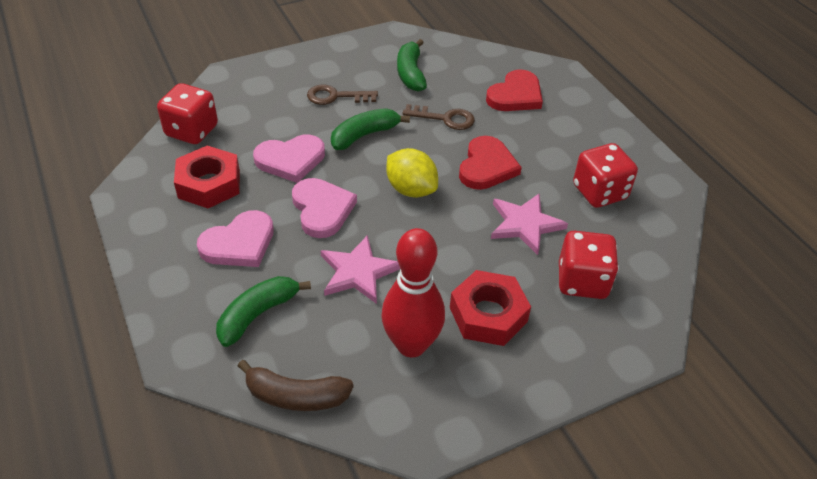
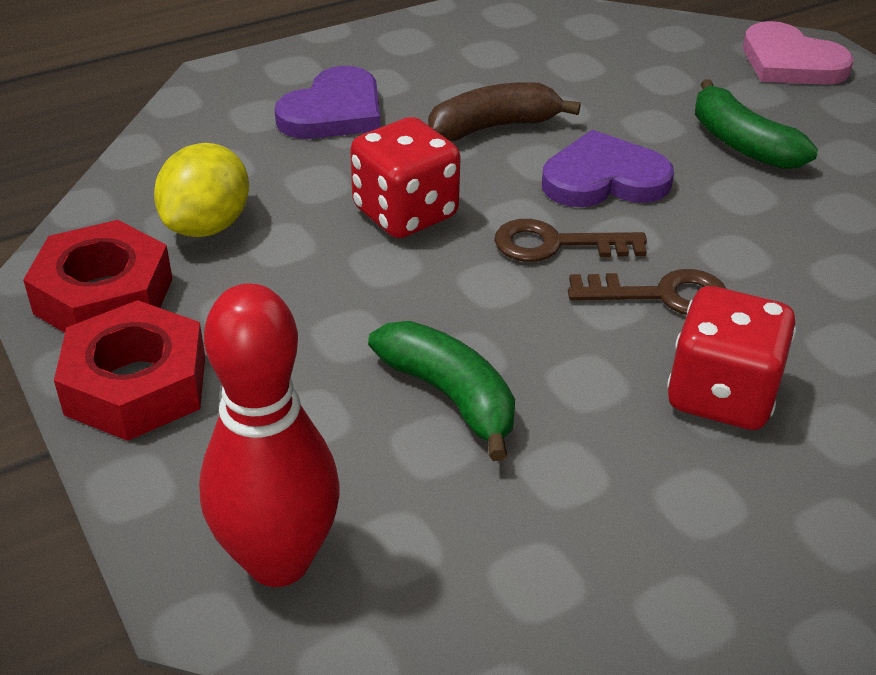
green banana: 3 -> 2
pink heart: 3 -> 1
pink star: 2 -> 0
purple heart: 0 -> 2
red dice: 3 -> 2
red heart: 2 -> 0

